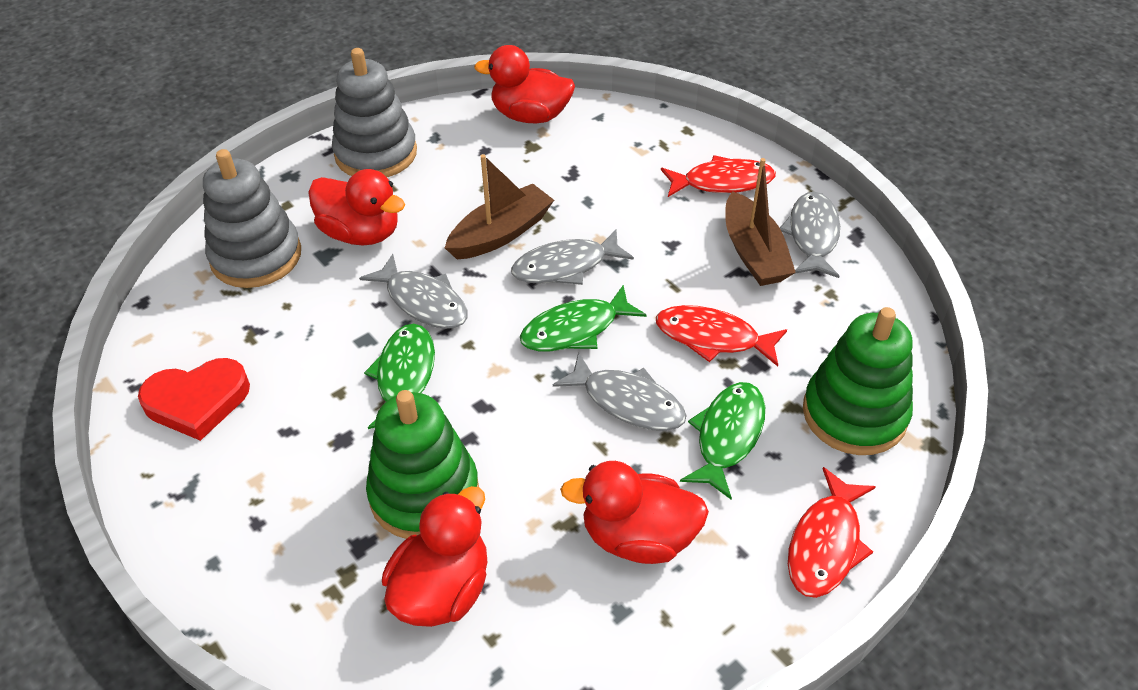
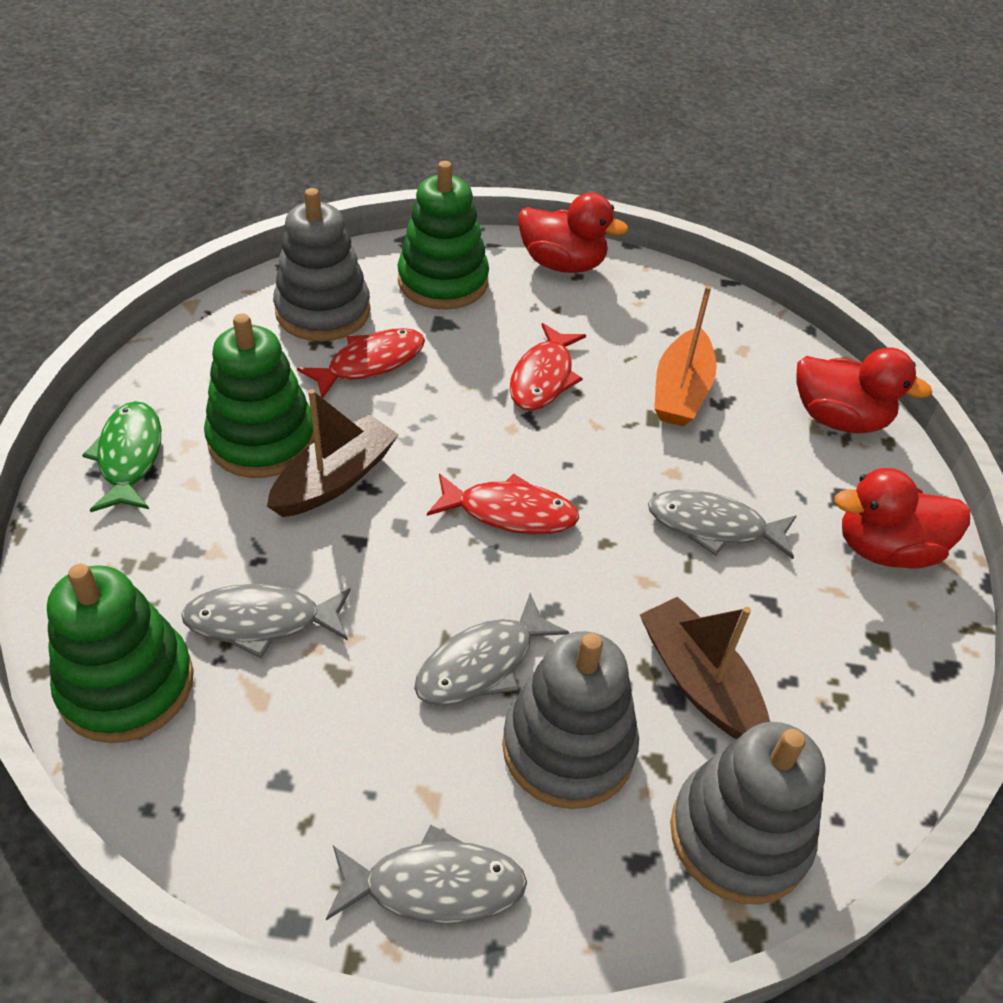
green fish: 3 -> 1
green stacking toy: 2 -> 3
grey stacking toy: 2 -> 3
orange boat: 0 -> 1
red duck: 4 -> 3
red heart: 1 -> 0

